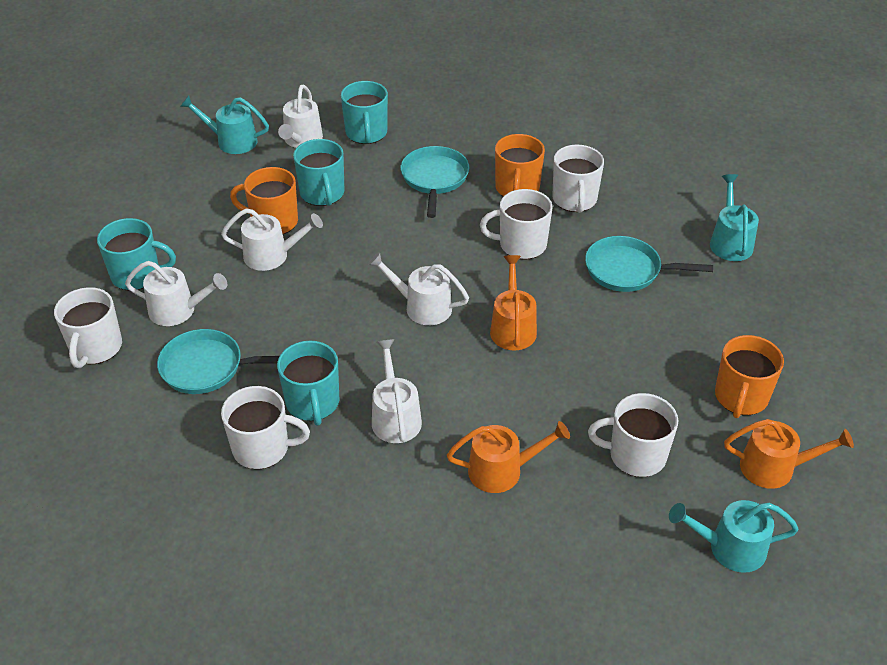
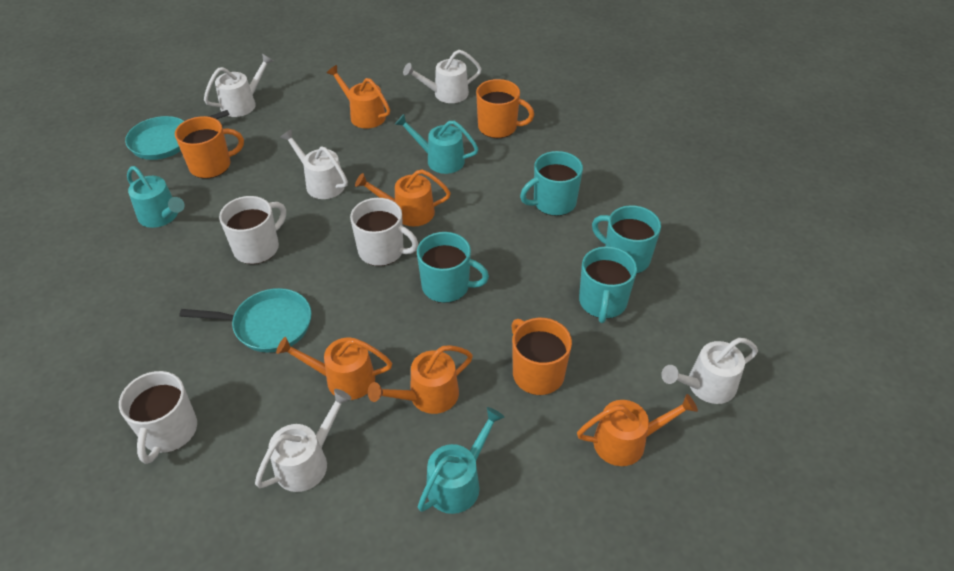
orange watering can: 3 -> 5
turquoise pan: 3 -> 2
white mug: 5 -> 3

